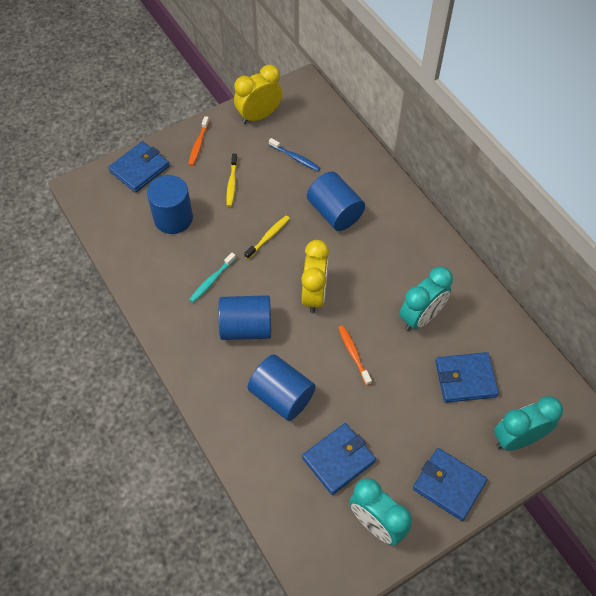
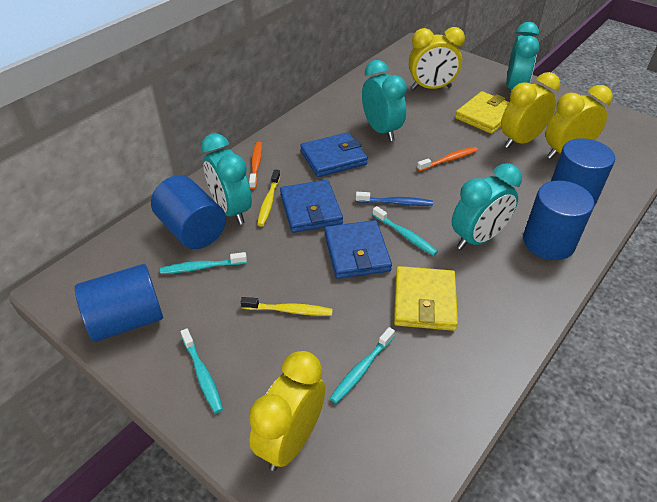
blue wallet: 4 -> 3
turquoise clock: 3 -> 4
turquoise toothbrush: 1 -> 4
yellow clock: 2 -> 4
yellow wallet: 0 -> 2

